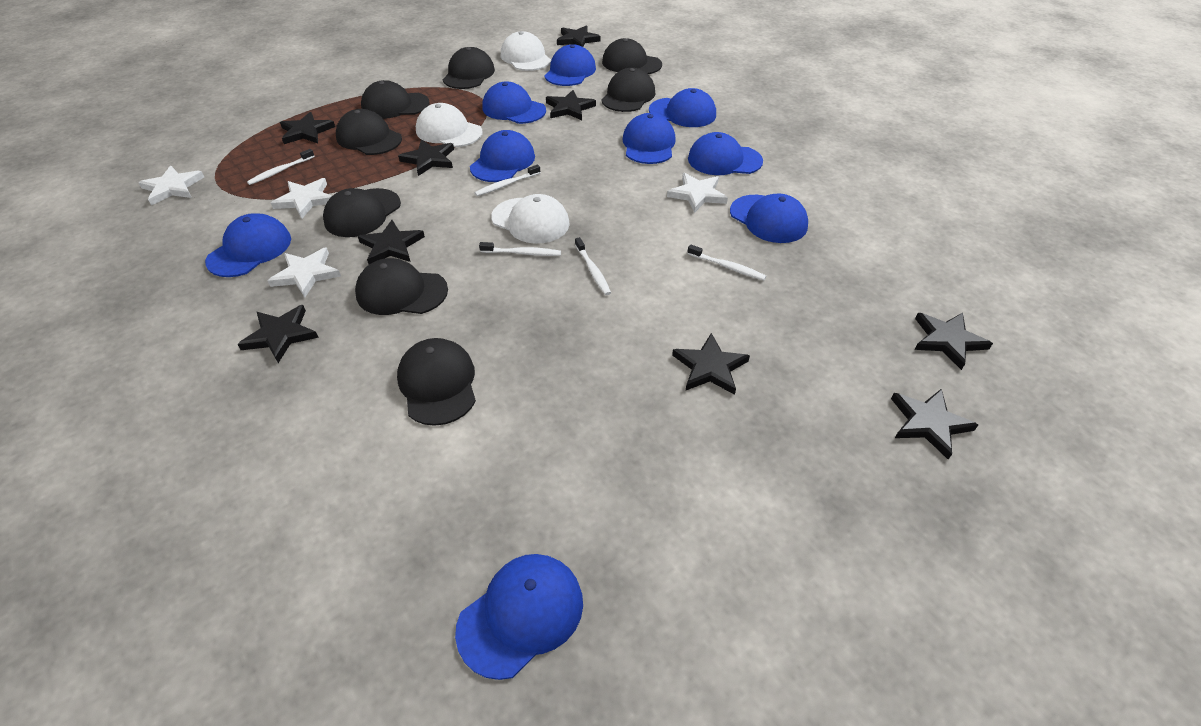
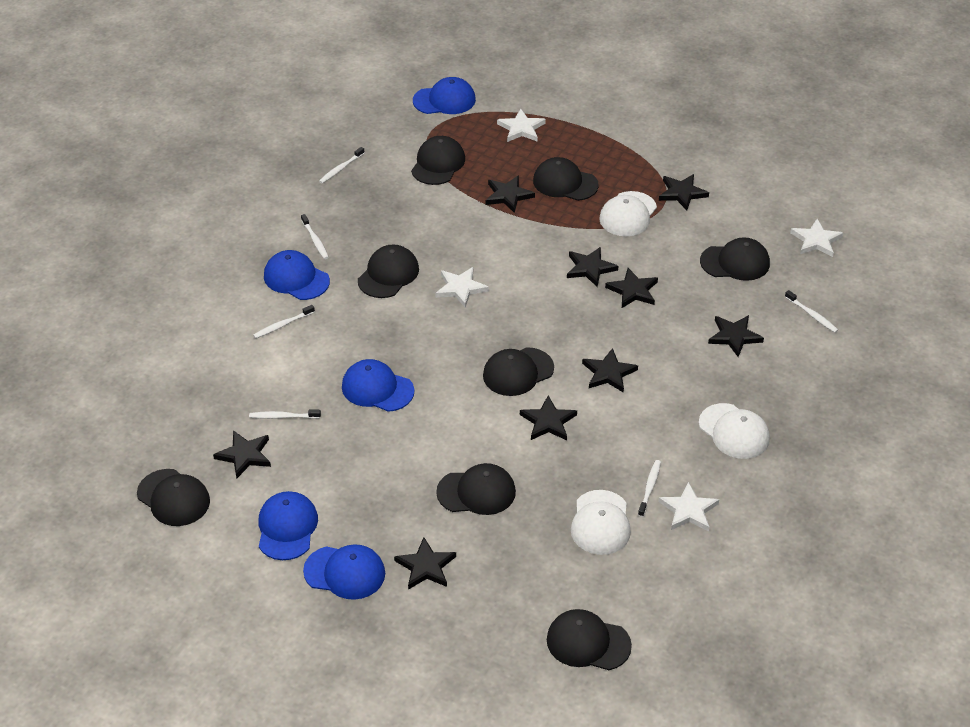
blue cap: 9 -> 5
white toothbrush: 5 -> 6

